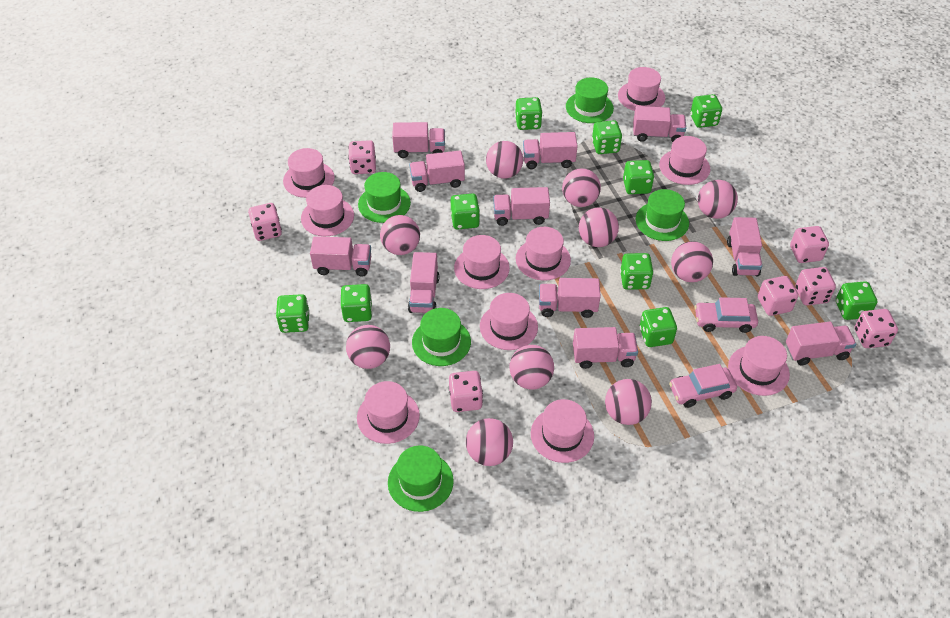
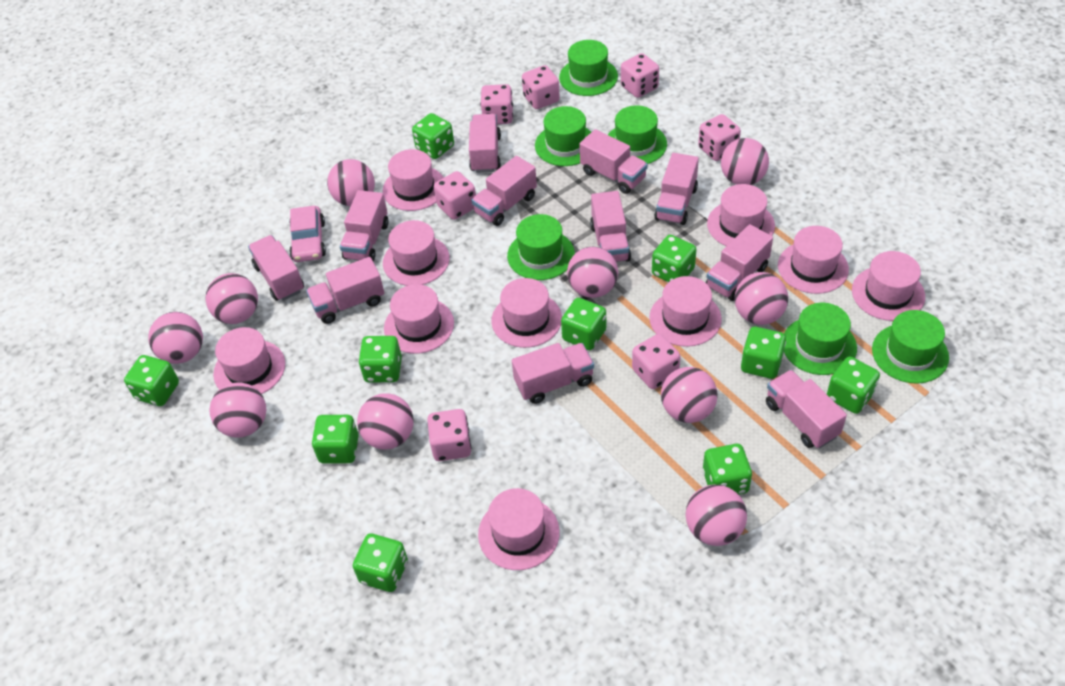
green hat: 5 -> 6
pink car: 2 -> 1

